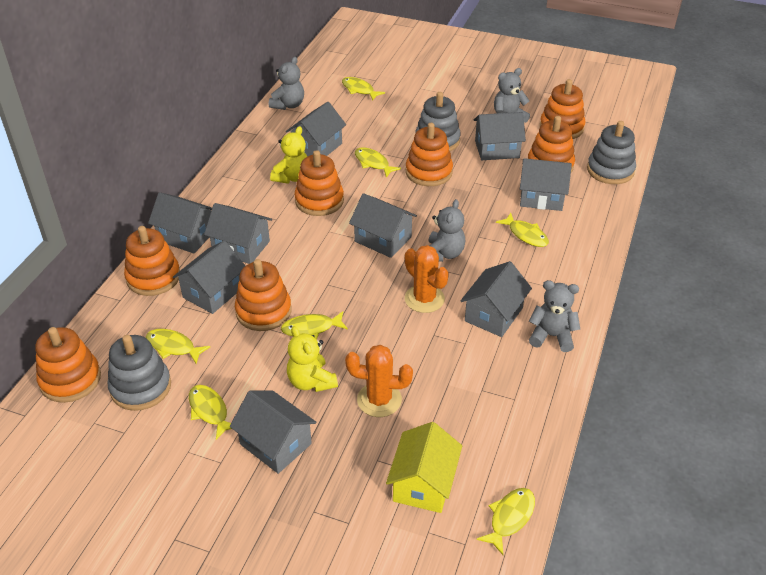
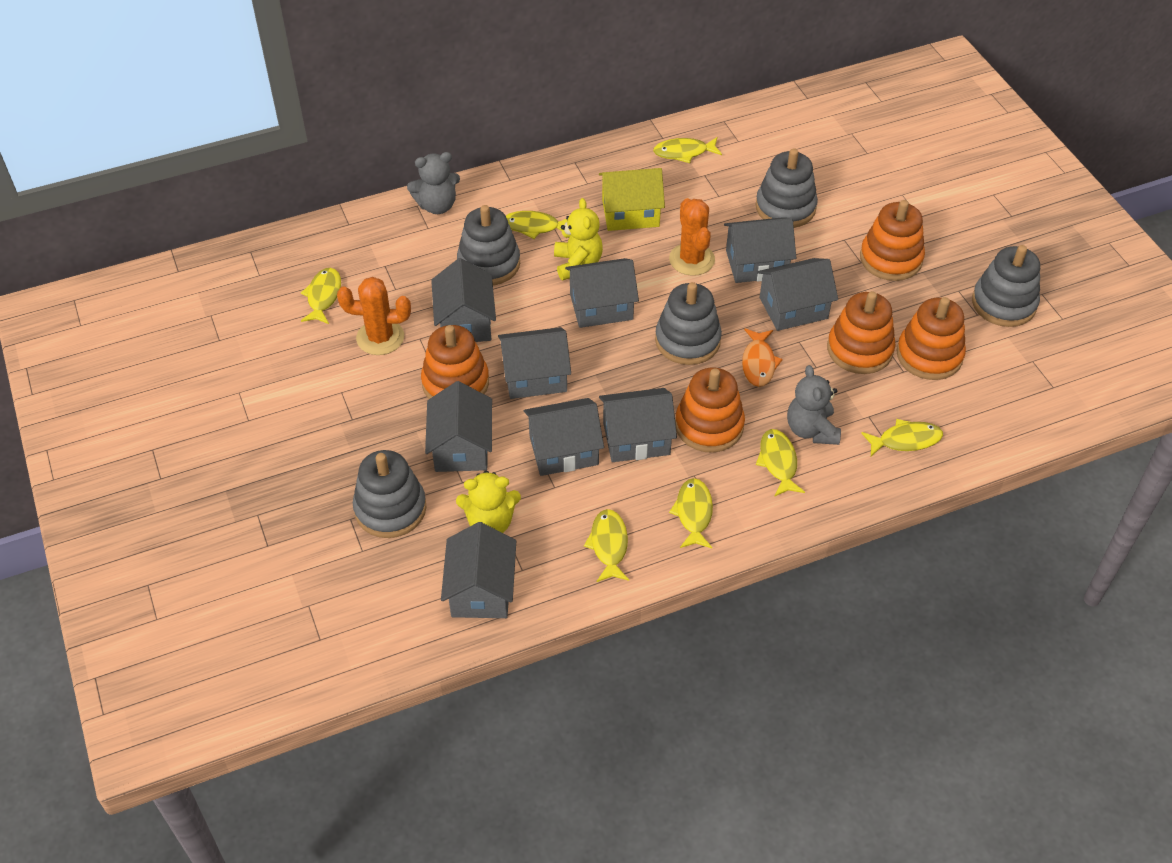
grey stacking toy: 3 -> 5
grey teddy bear: 4 -> 2
orange fish: 0 -> 1
orange stacking toy: 7 -> 5

